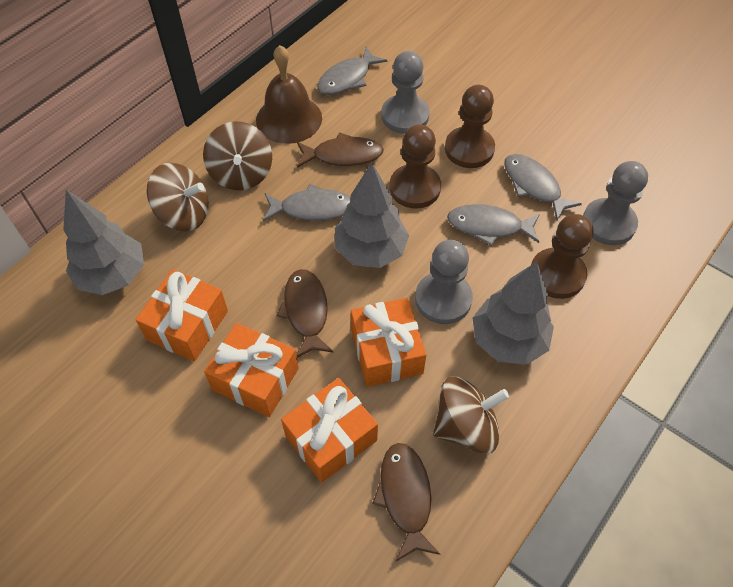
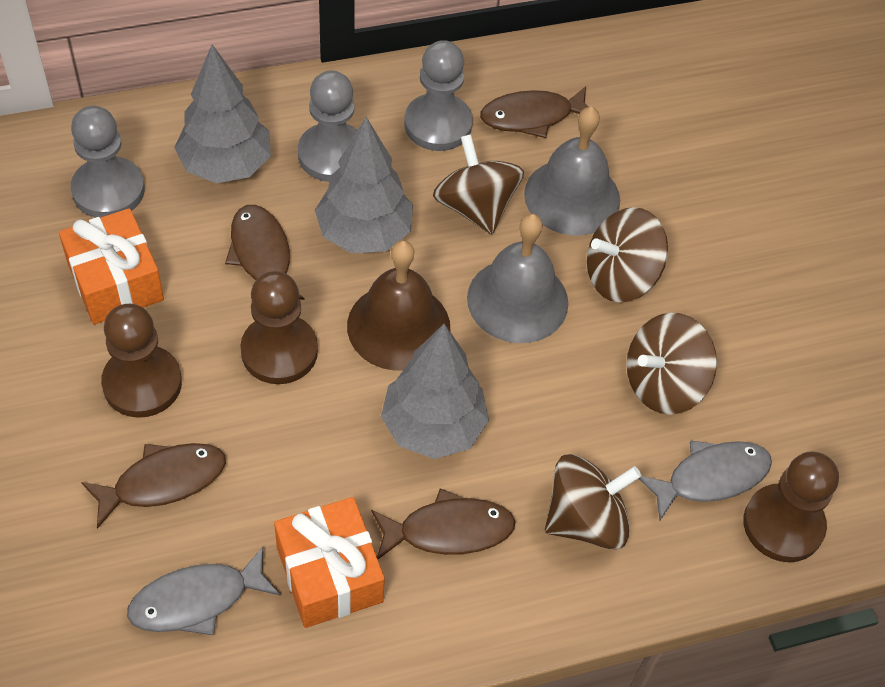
brown fish: 3 -> 4
brown spinning top: 3 -> 4
grey bell: 0 -> 2
grey fish: 4 -> 2
orange gift: 4 -> 2

